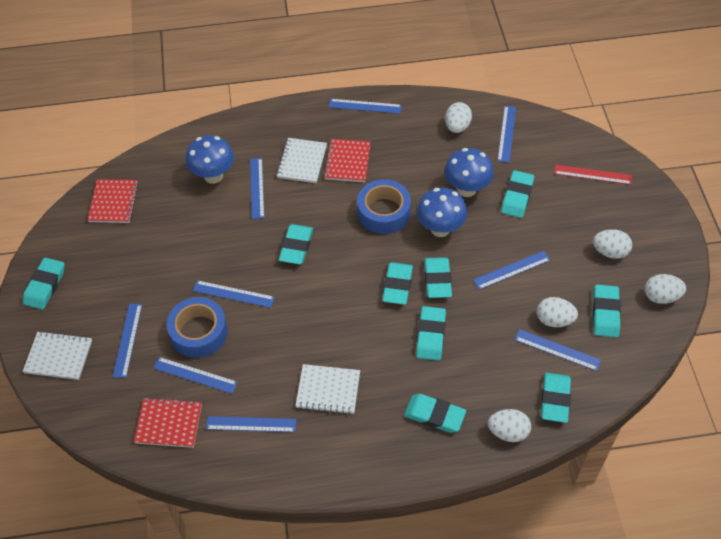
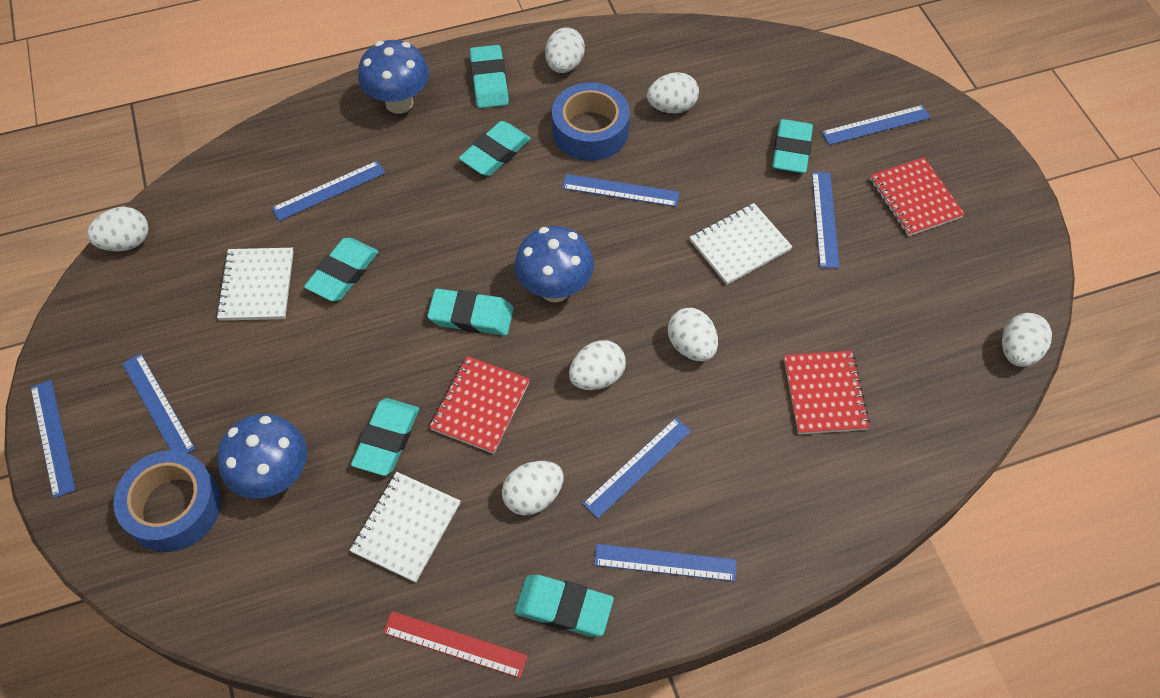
blue ruler: 9 -> 8
turquoise eraser: 9 -> 7
white egg: 5 -> 7

